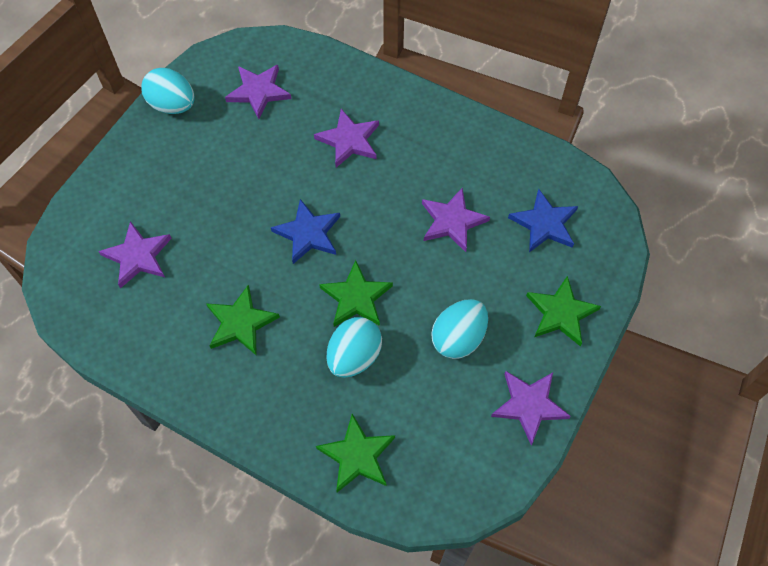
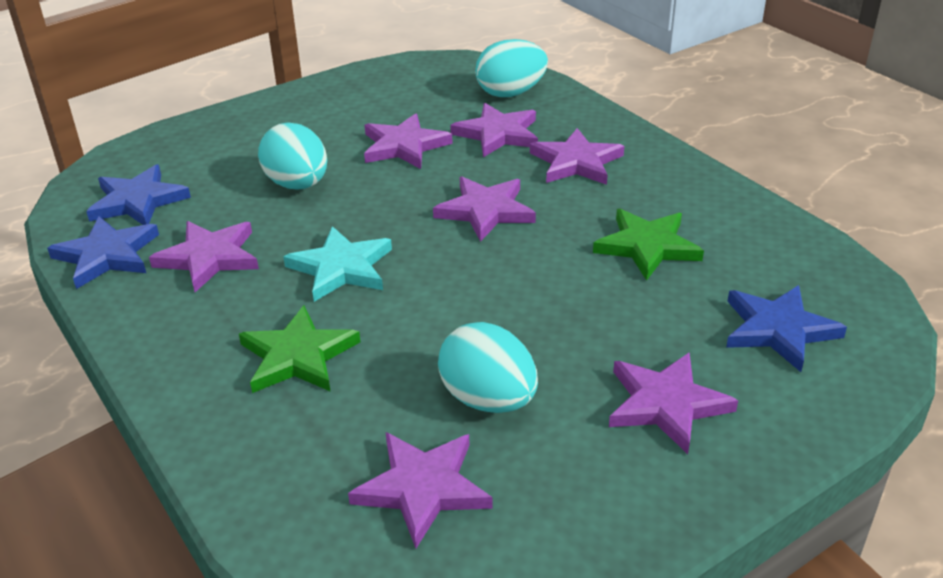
blue star: 2 -> 3
green star: 4 -> 2
purple star: 5 -> 7
turquoise star: 0 -> 1

